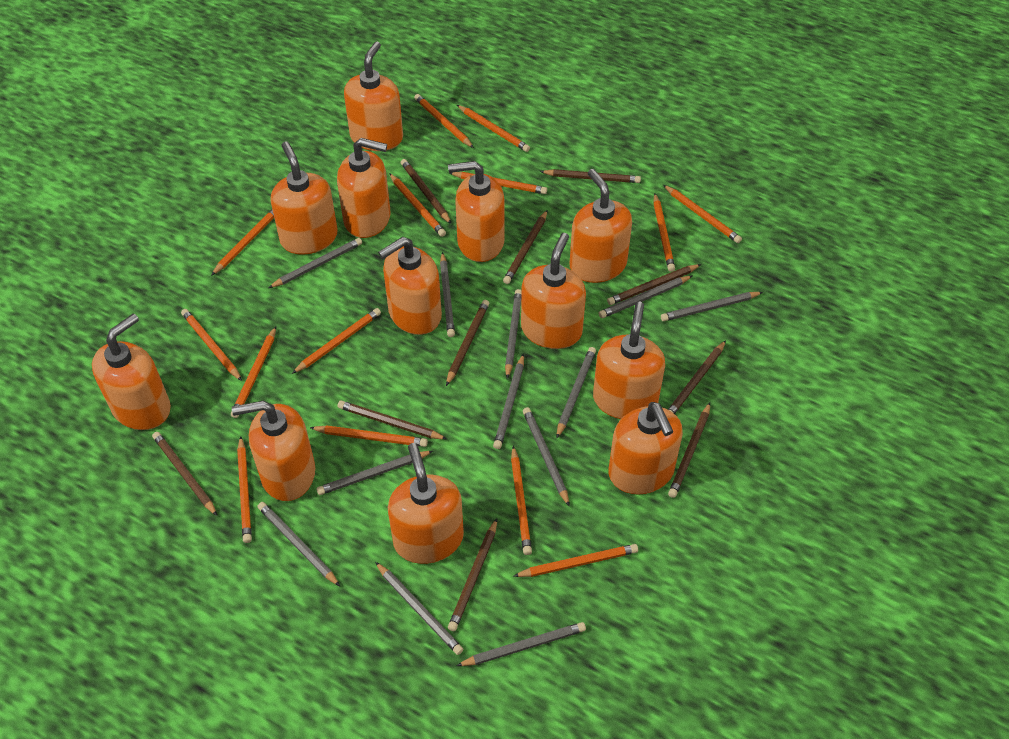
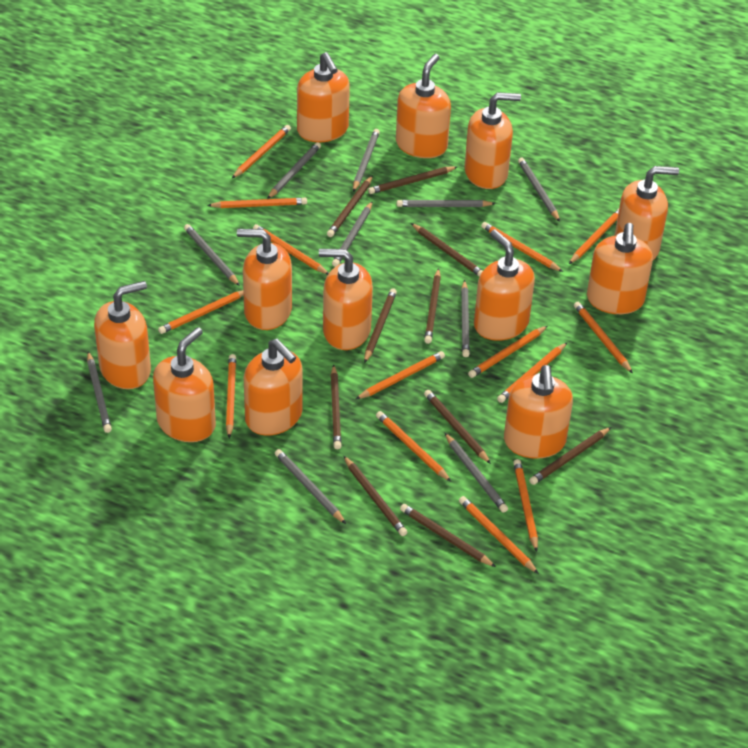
grey pencil: 12 -> 10

